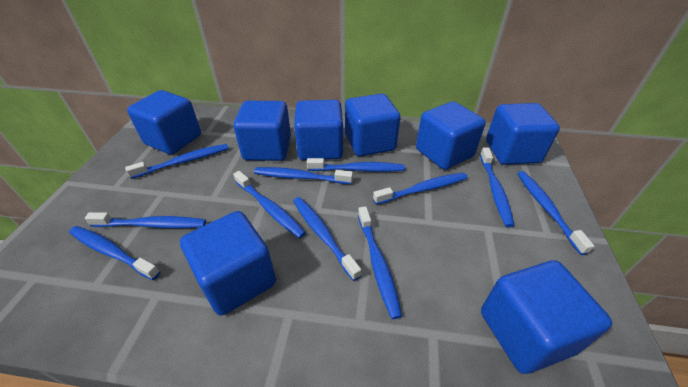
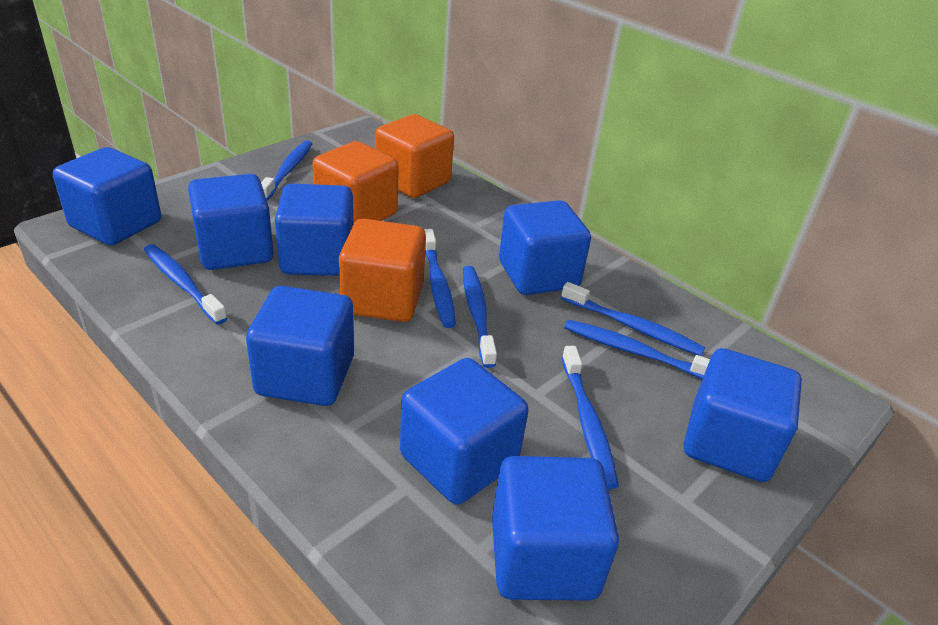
blue toothbrush: 11 -> 7
orange cube: 0 -> 3

